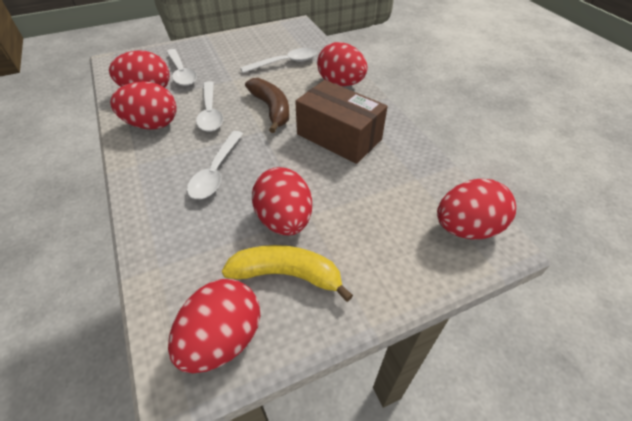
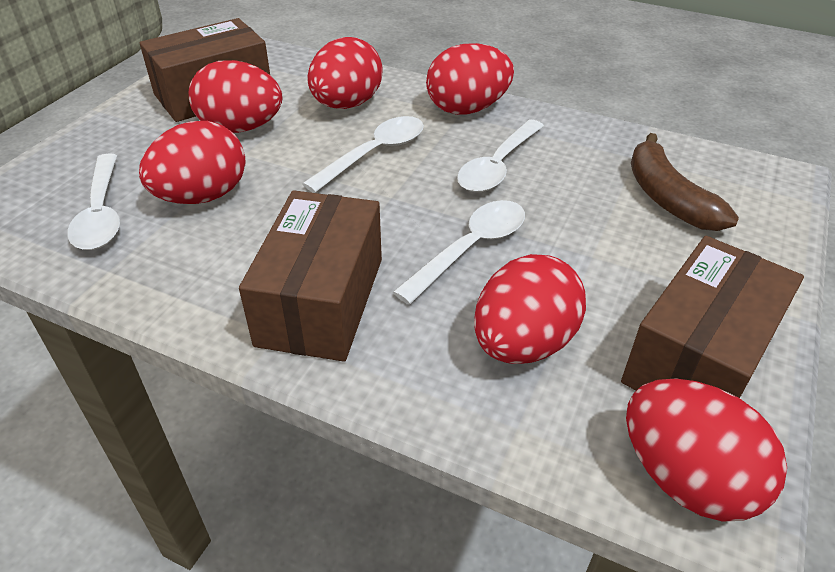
brown box: 1 -> 3
yellow banana: 1 -> 0

